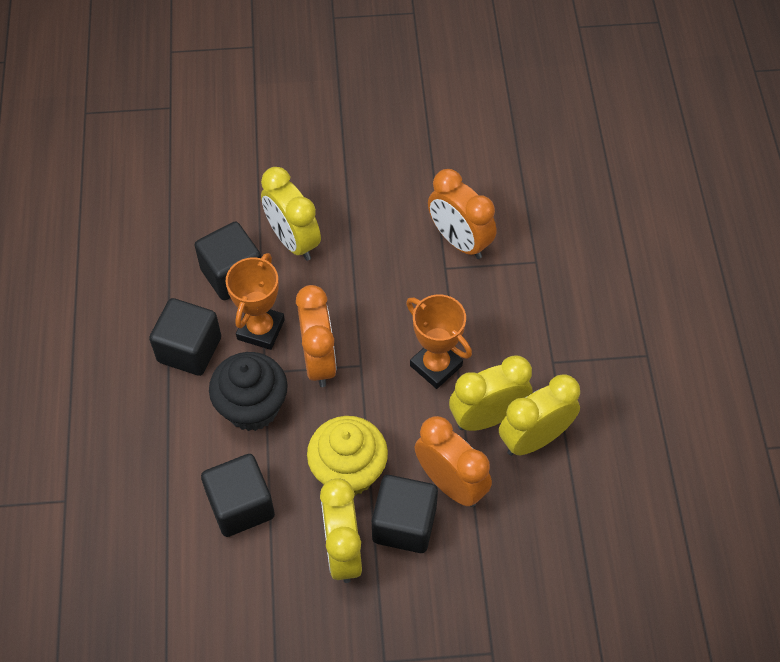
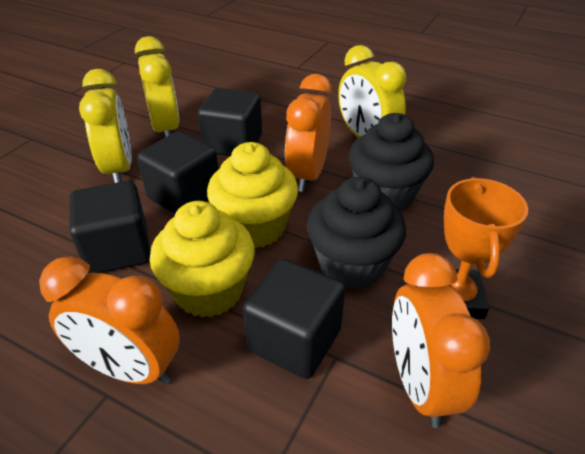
black cupcake: 1 -> 2
orange trophy: 2 -> 1
yellow clock: 4 -> 3
yellow cupcake: 1 -> 2

